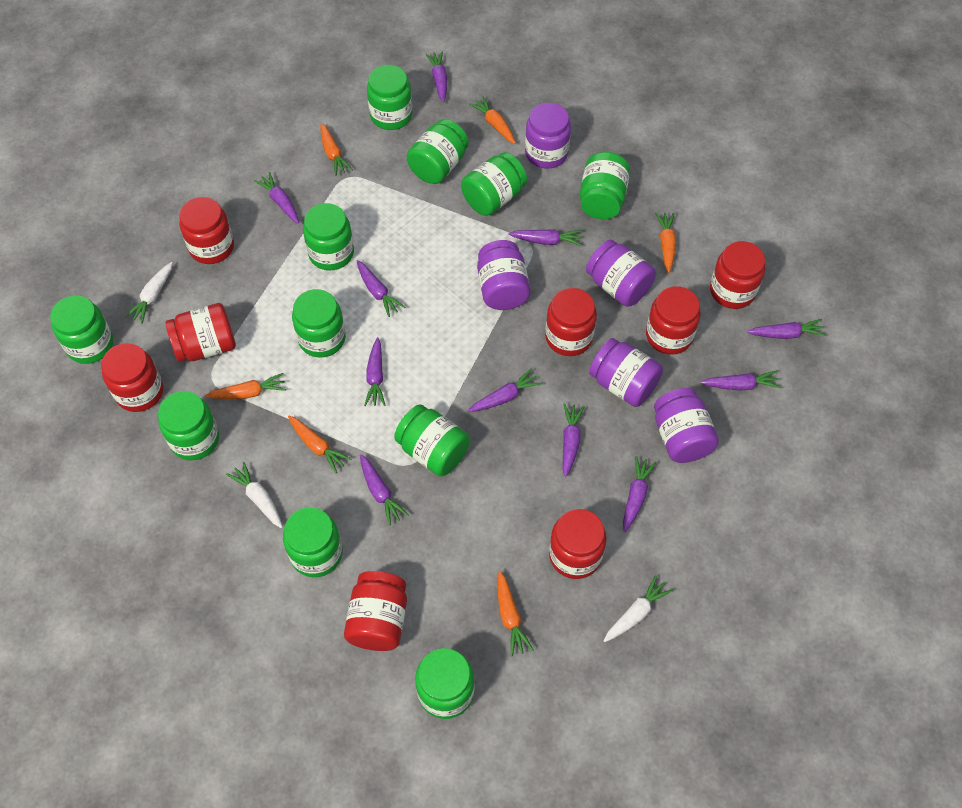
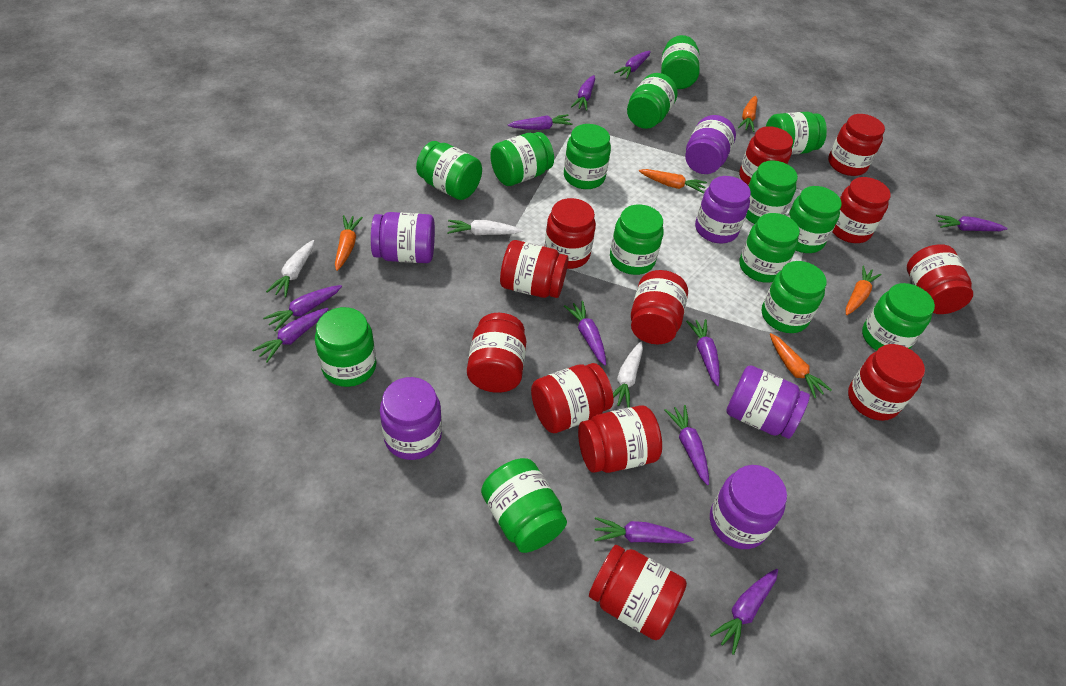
green jar: 11 -> 14
orange carrot: 6 -> 5
purple jar: 5 -> 6
red jar: 8 -> 12

